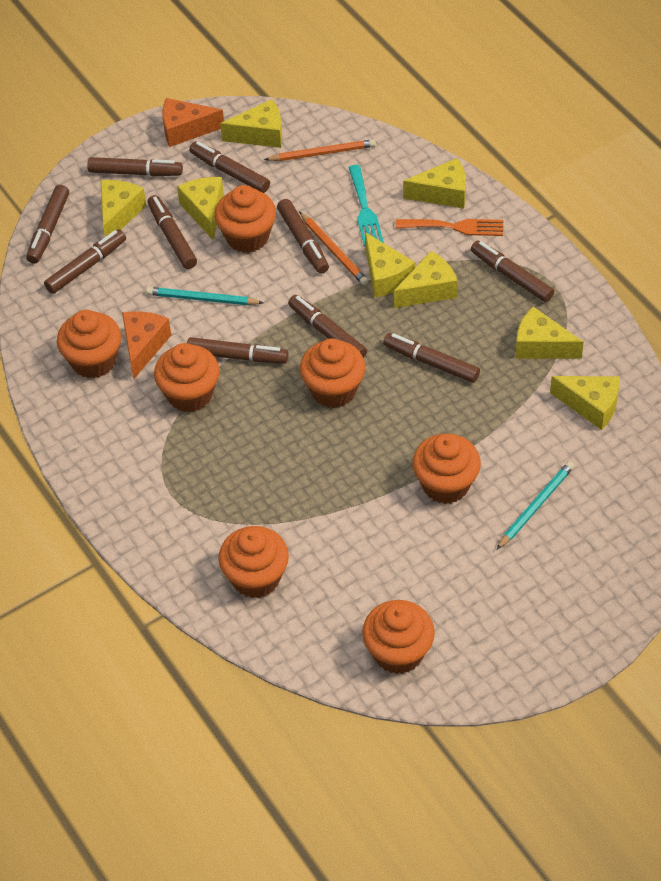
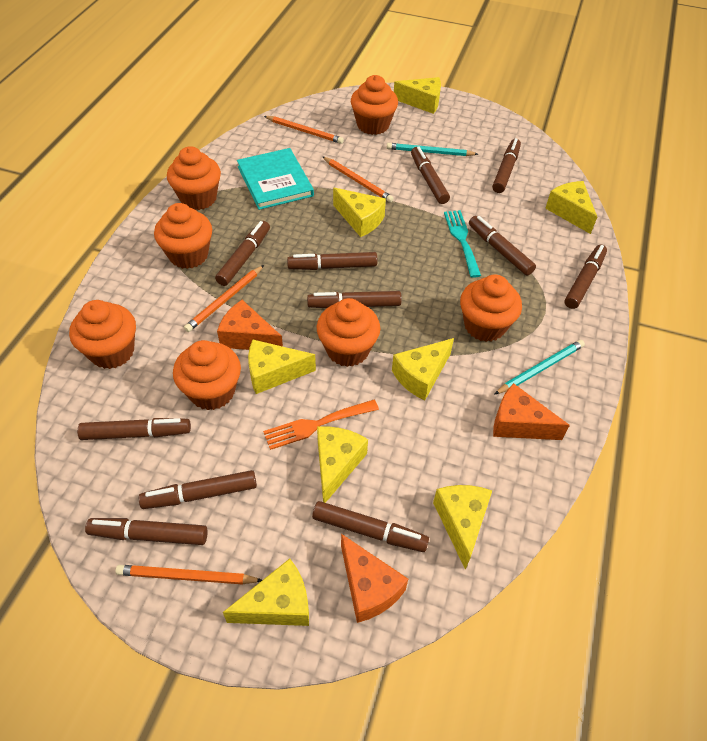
brown marker: 10 -> 11
orange cheese: 2 -> 3
orange pencil: 2 -> 4
turquoise book: 0 -> 1

